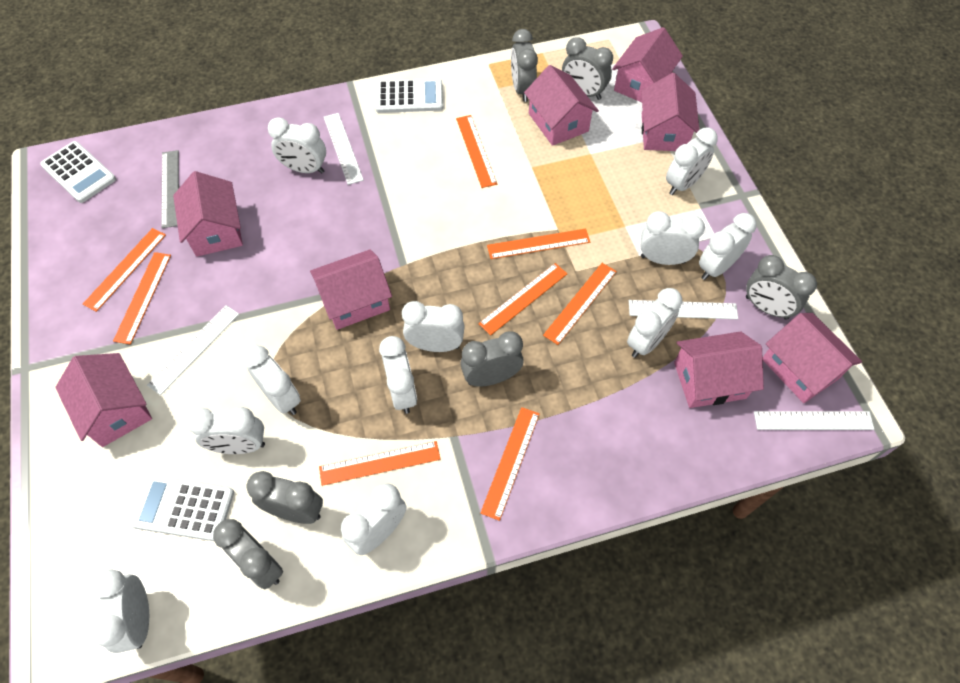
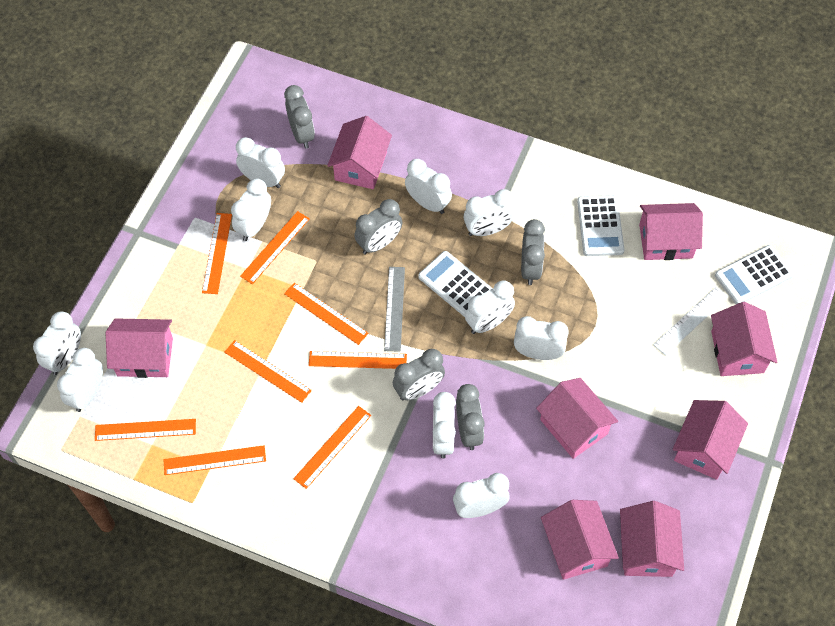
grey clock: 6 -> 5
white clock: 11 -> 10
white ruler: 4 -> 1

